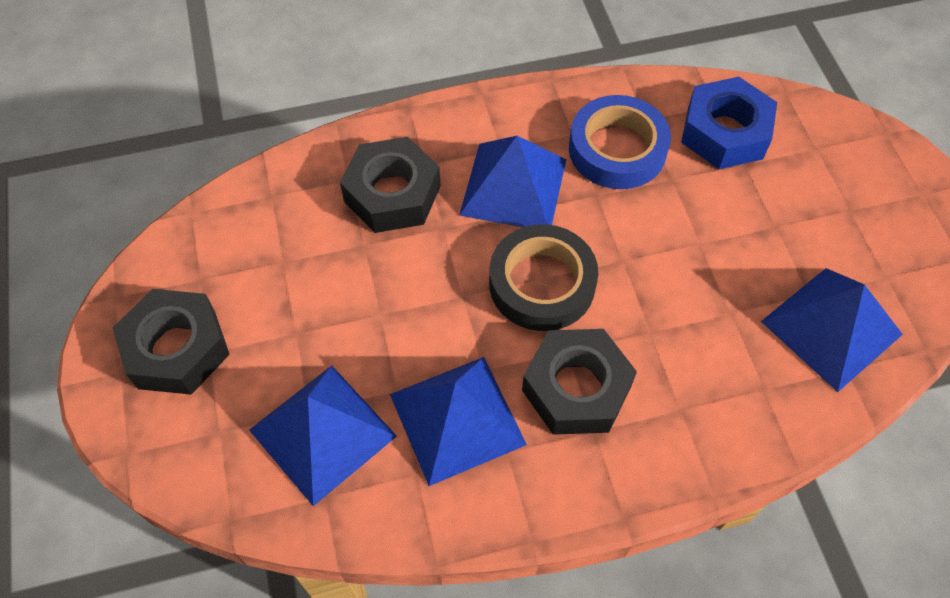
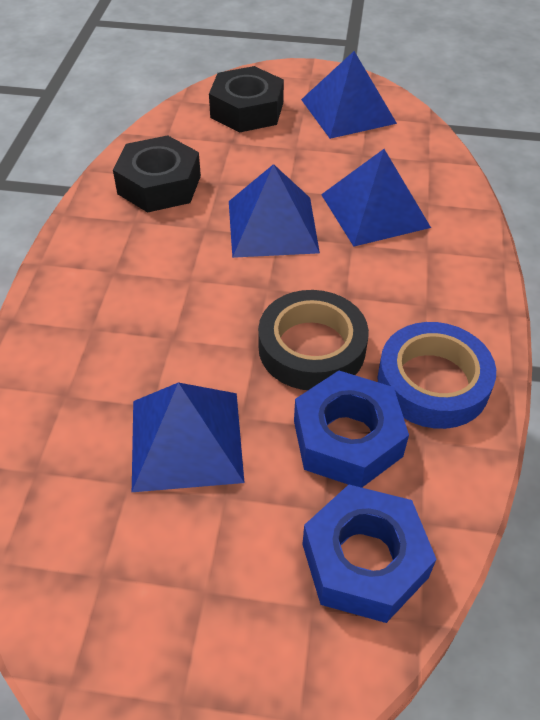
black nut: 3 -> 2
blue nut: 1 -> 2

